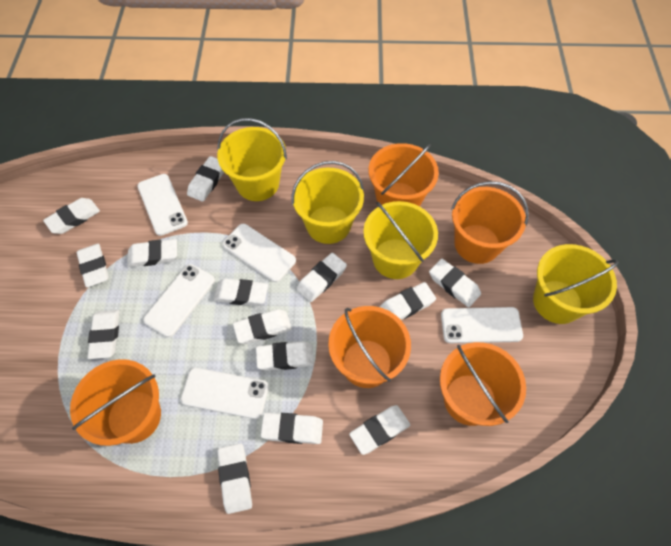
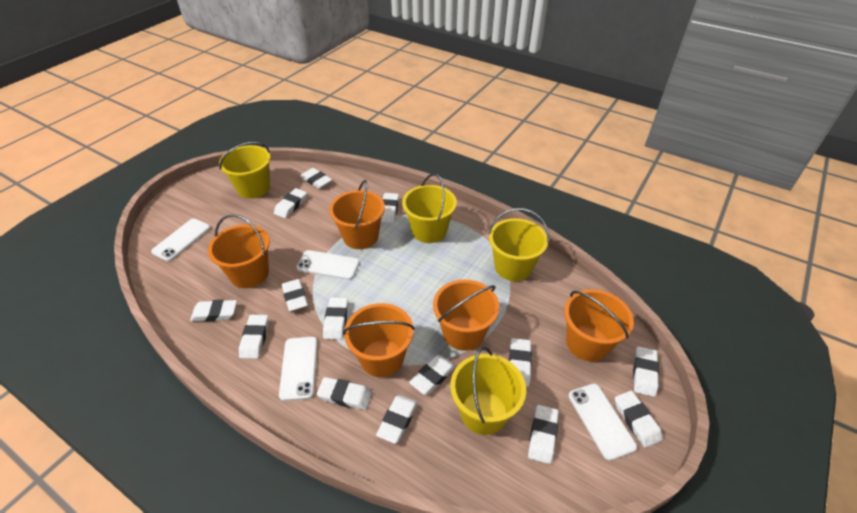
white phone: 5 -> 4

